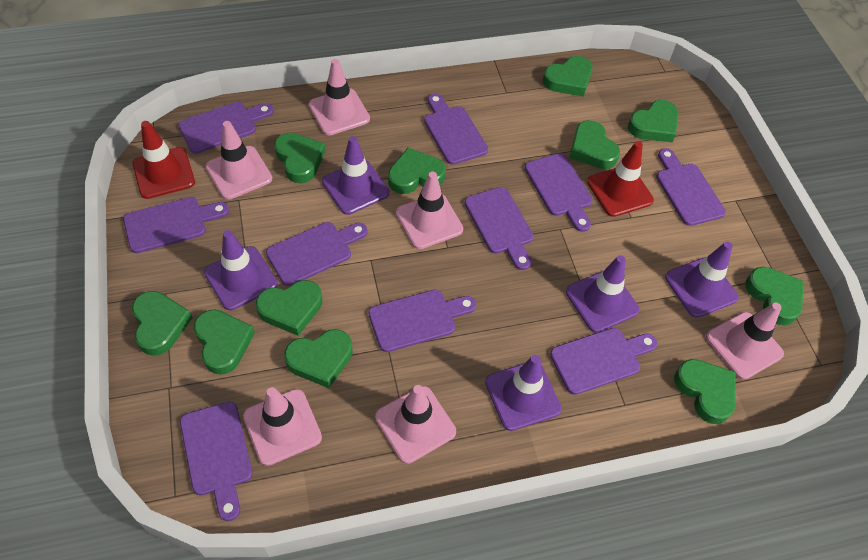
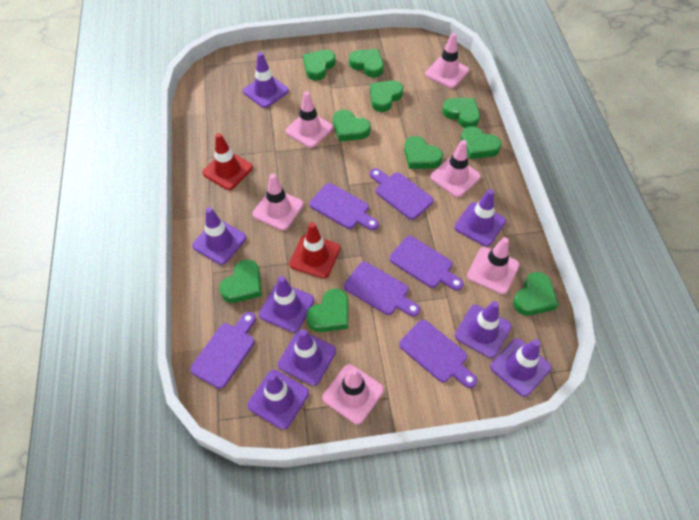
green heart: 11 -> 10
purple cutting board: 10 -> 6
purple traffic cone: 5 -> 8

